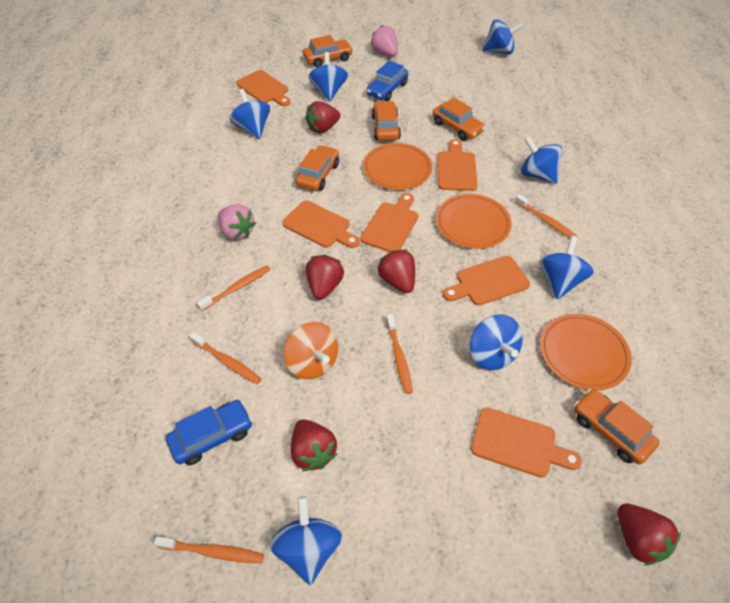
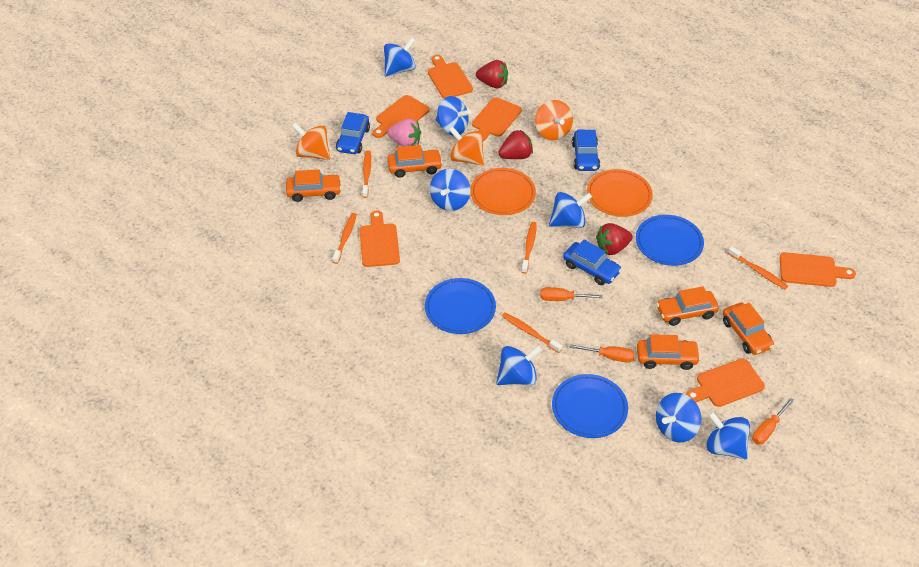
blue car: 2 -> 3
blue plate: 0 -> 3
orange plate: 3 -> 2
orange screwdriver: 0 -> 3
orange spinning top: 1 -> 3
pink strawberry: 2 -> 1
red strawberry: 5 -> 3

